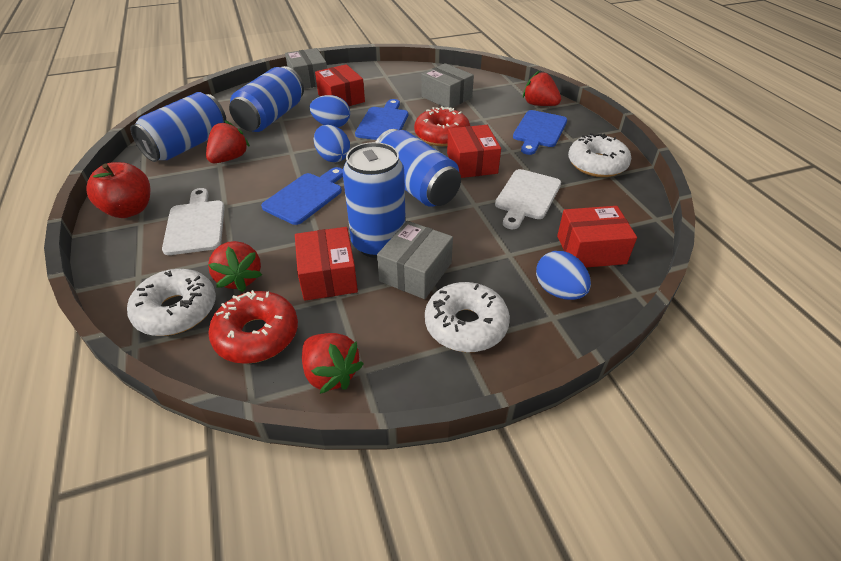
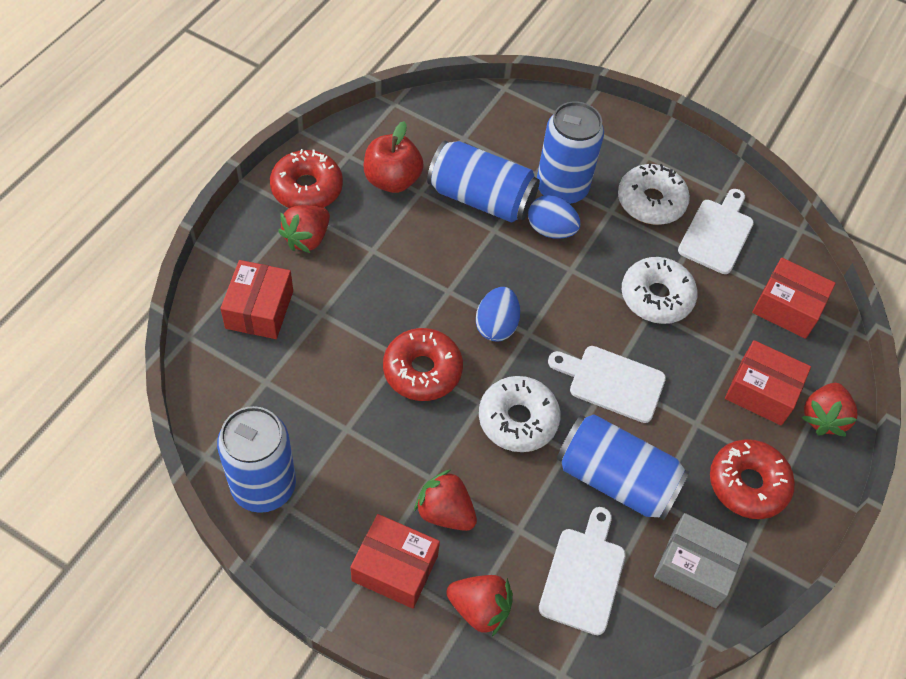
blue cutting board: 3 -> 0
blue egg: 3 -> 2
grey box: 3 -> 1
red donut: 2 -> 3
white cutting board: 2 -> 3

